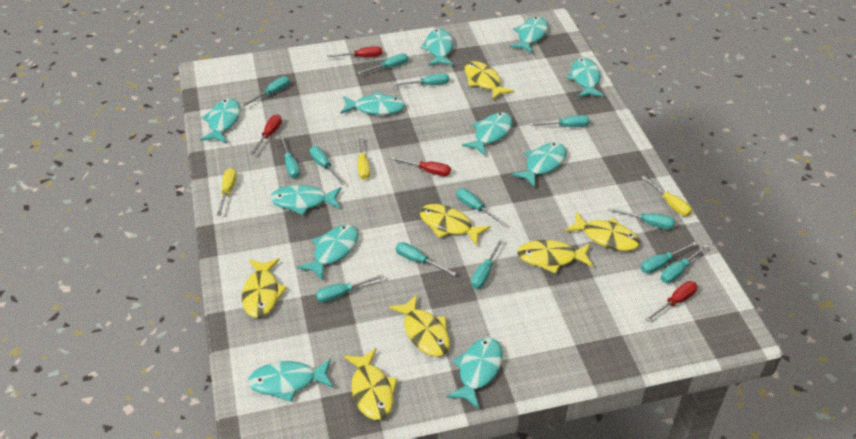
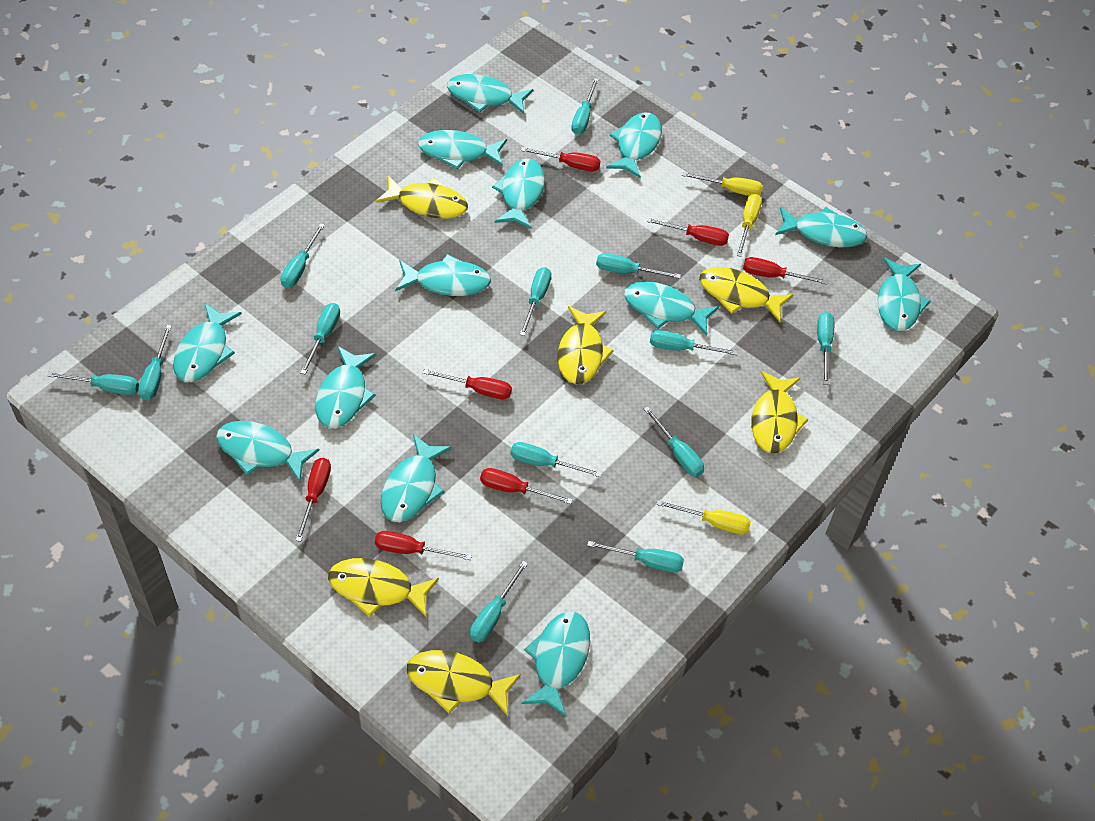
red screwdriver: 4 -> 7
turquoise fish: 11 -> 13
yellow fish: 7 -> 6

